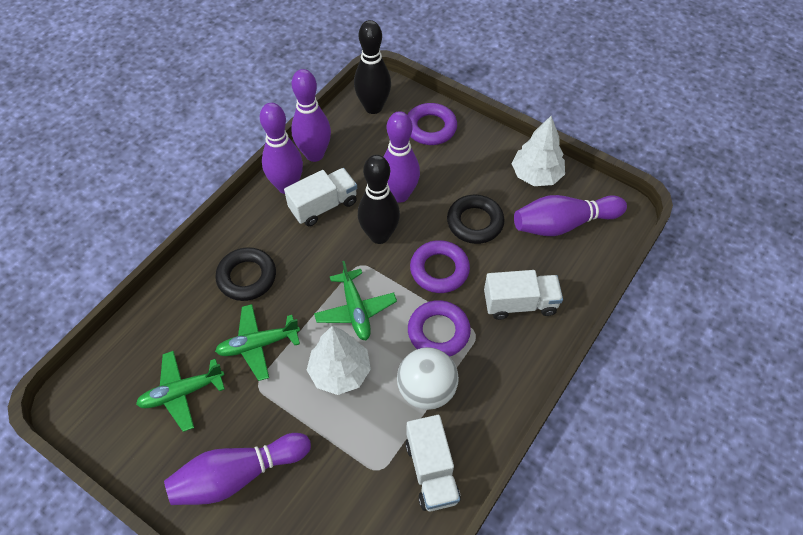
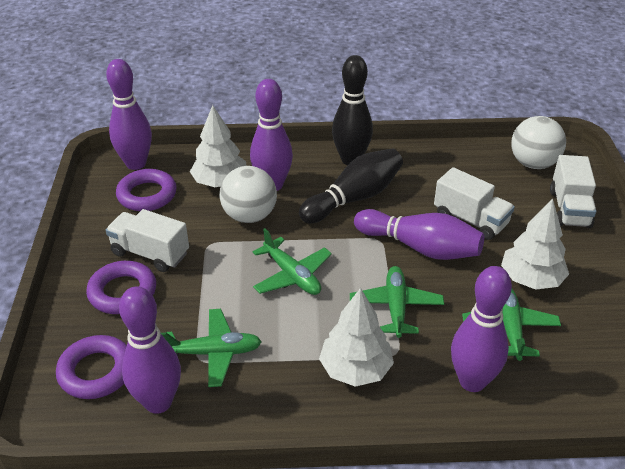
black ring: 2 -> 0
green plane: 3 -> 4
white ball: 1 -> 2
white tree: 2 -> 3

